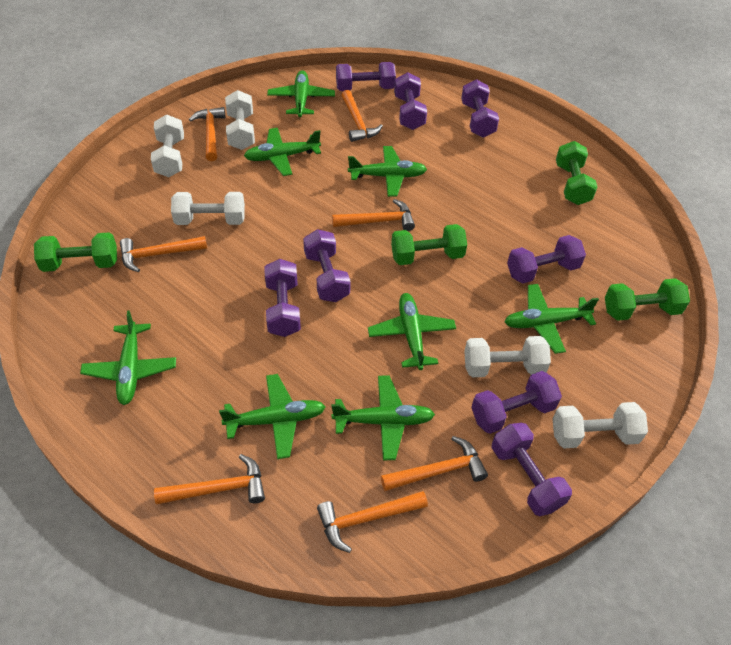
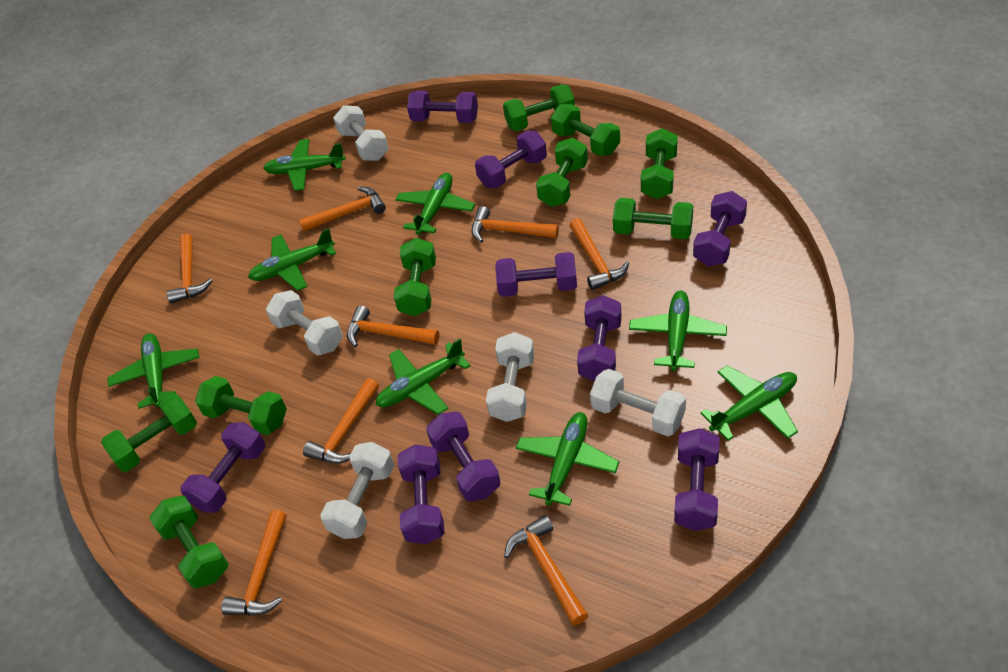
green dumbbell: 4 -> 9
orange hammer: 7 -> 8
purple dumbbell: 8 -> 9

